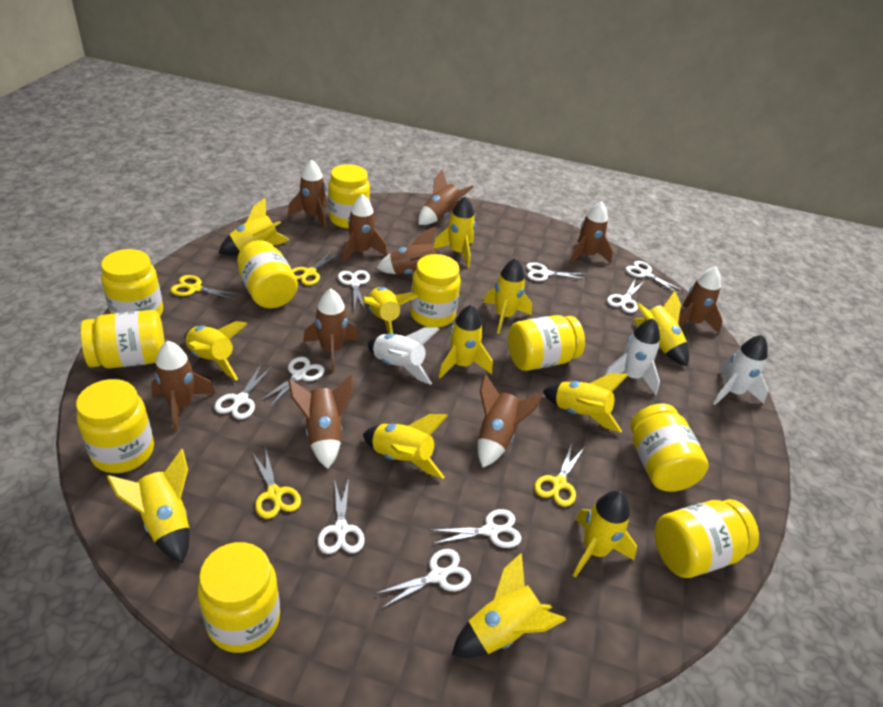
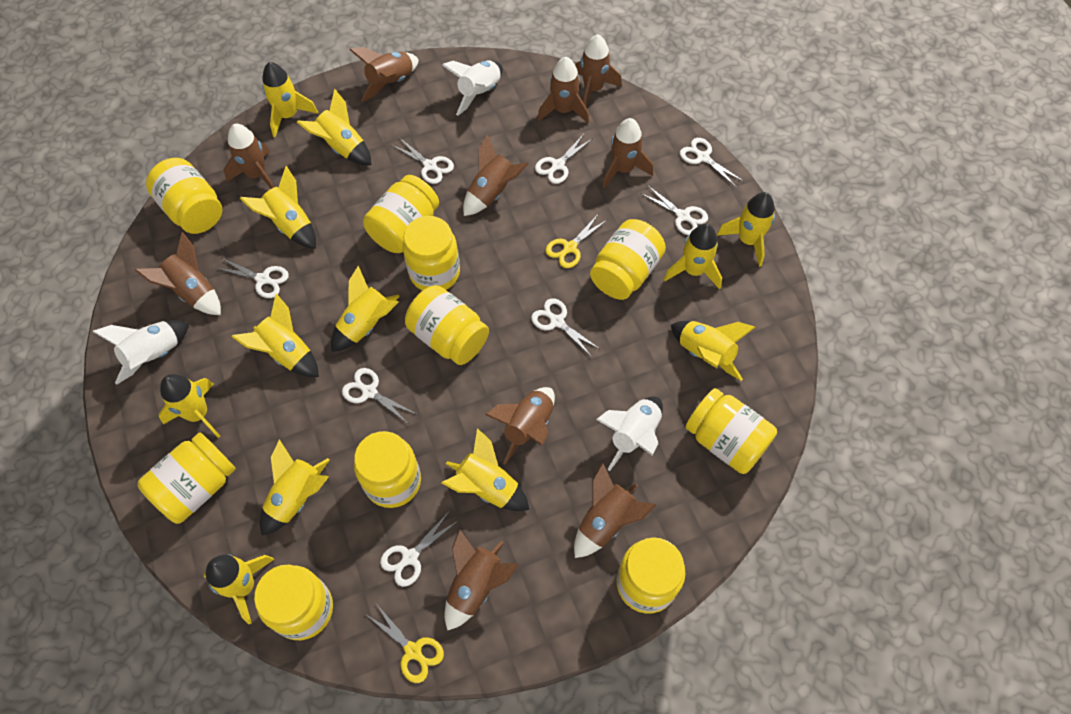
white scissors: 9 -> 8
yellow scissors: 4 -> 2

